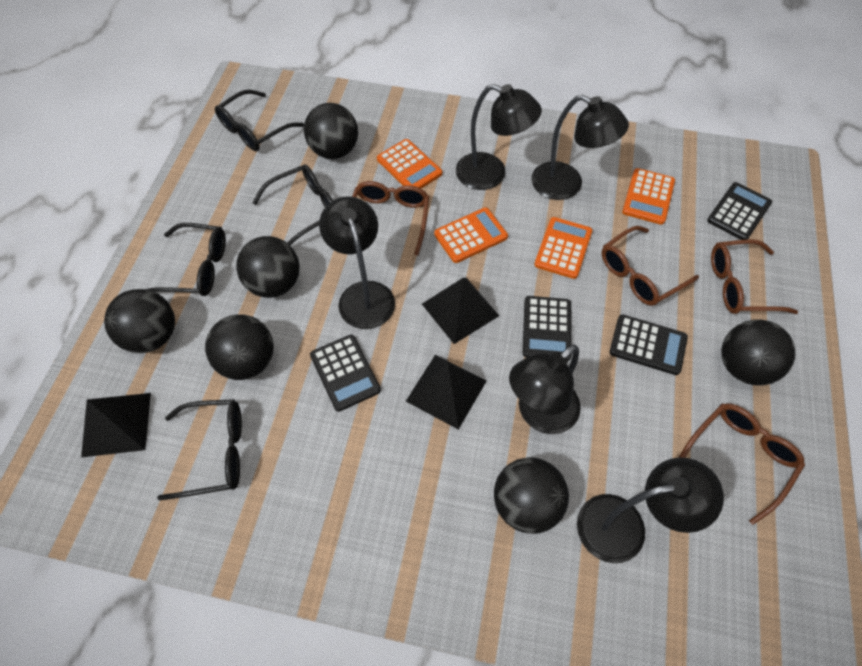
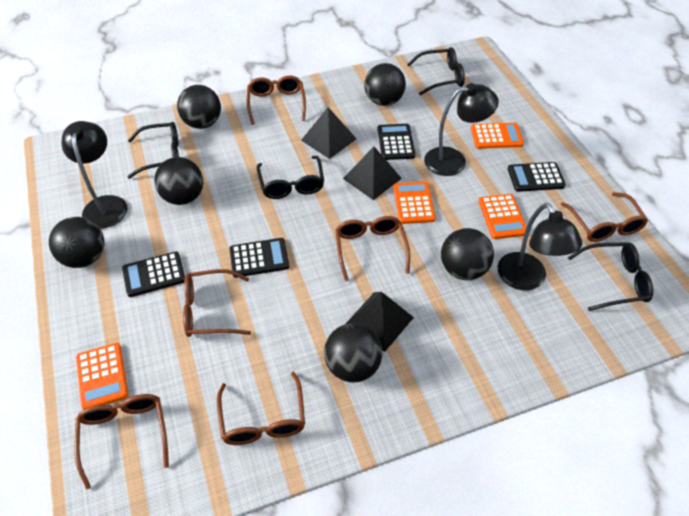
black lamp: 5 -> 3
brown glasses: 4 -> 6

